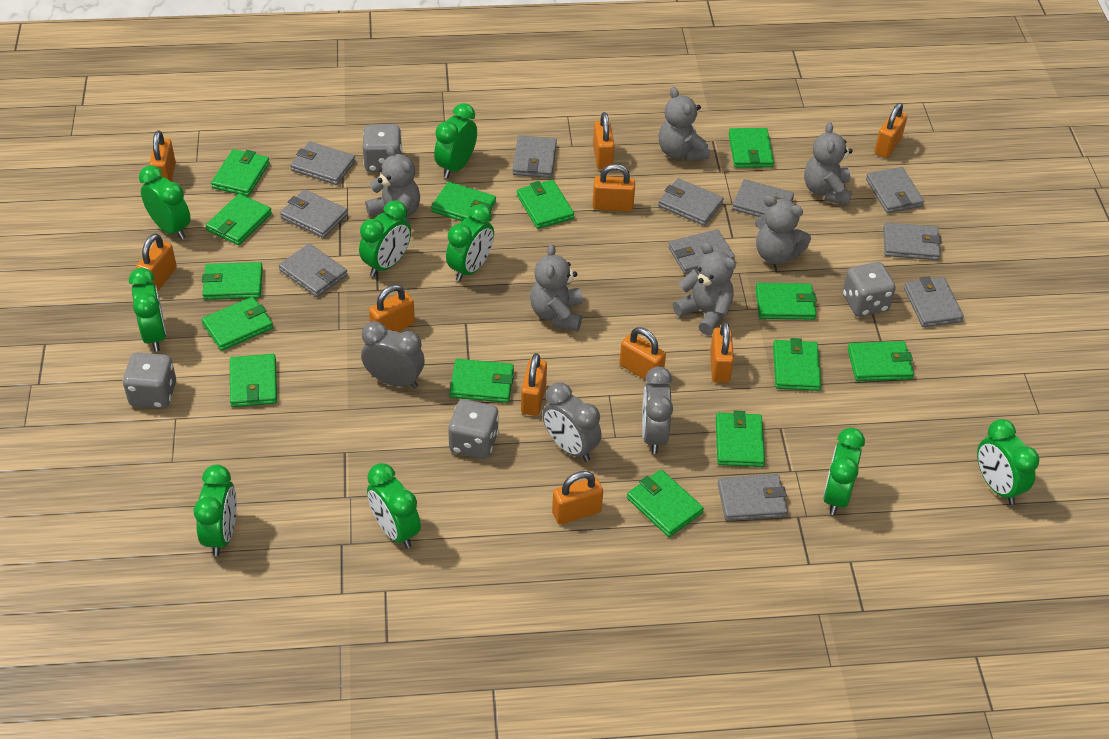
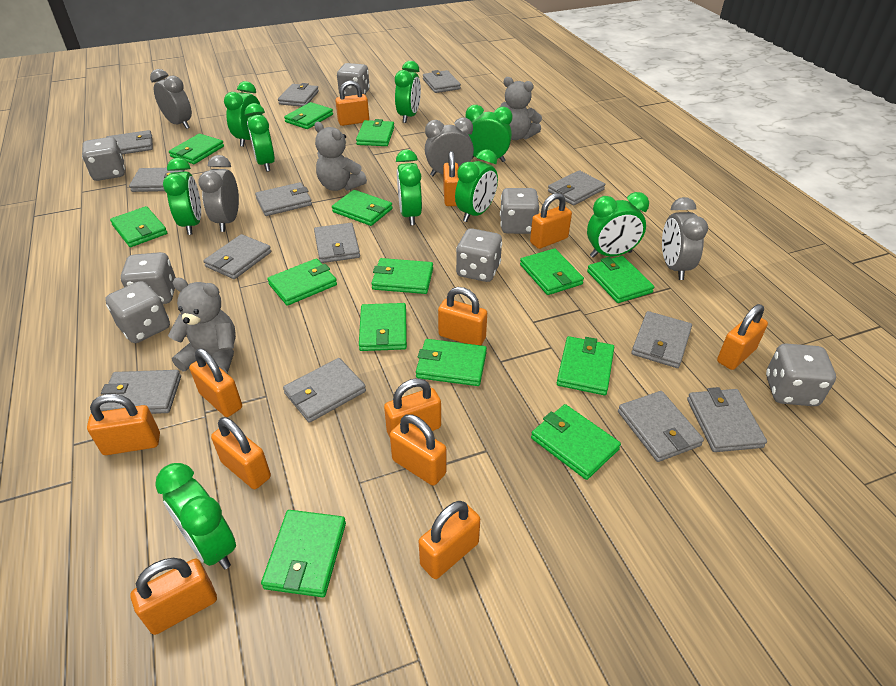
grey clock: 3 -> 4
grey dice: 4 -> 7
grey teddy bear: 6 -> 3
grey wallet: 11 -> 13
orange padlock: 10 -> 12

